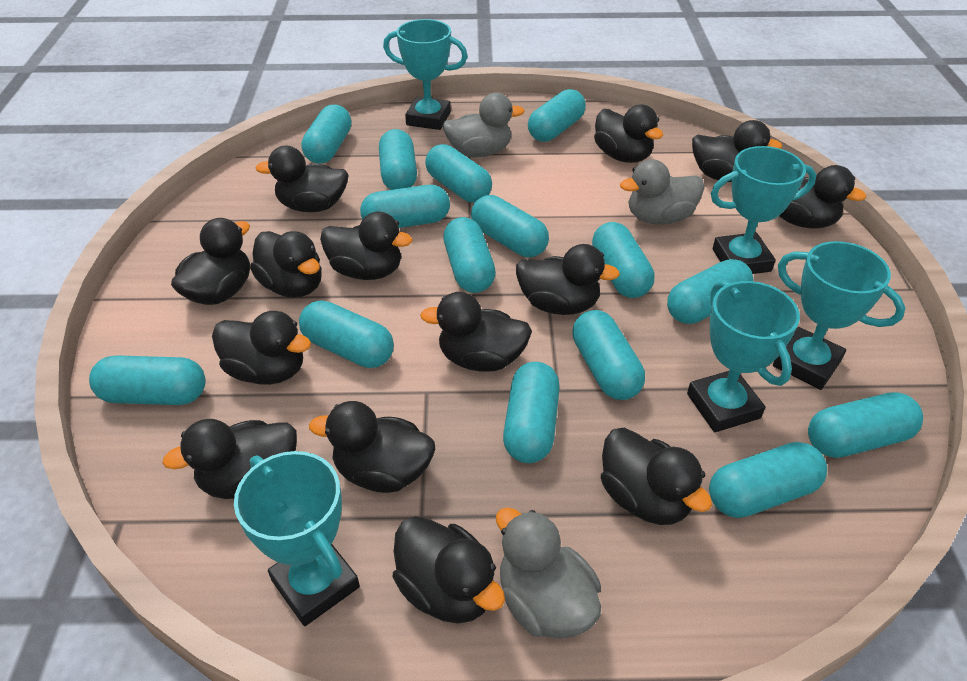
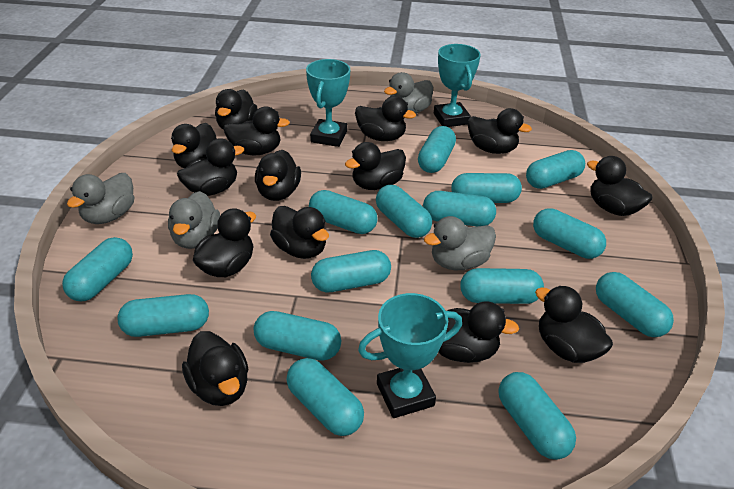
grey duck: 3 -> 4
turquoise trophy: 5 -> 3

